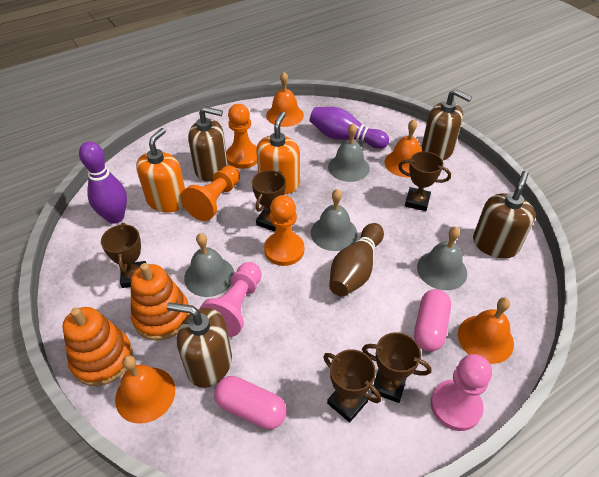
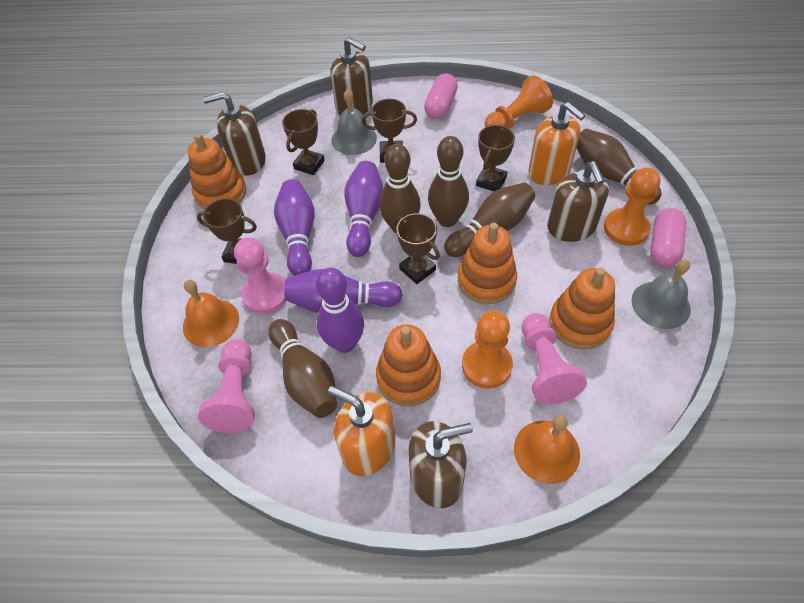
brown bowling pin: 1 -> 5
grey bell: 4 -> 2
orange bell: 4 -> 2
orange stacking toy: 2 -> 4
pink pawn: 2 -> 3
purple bowling pin: 2 -> 4

